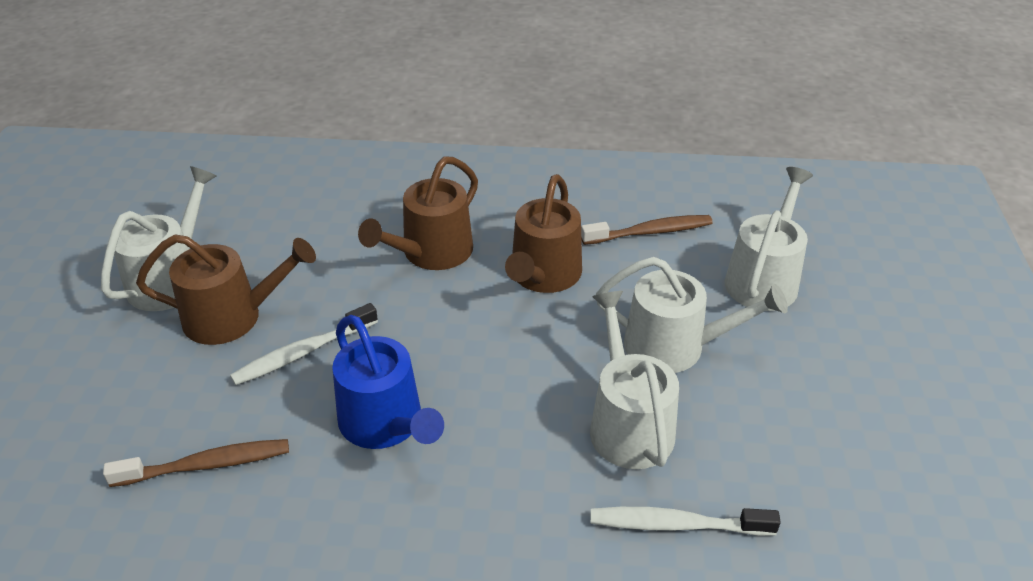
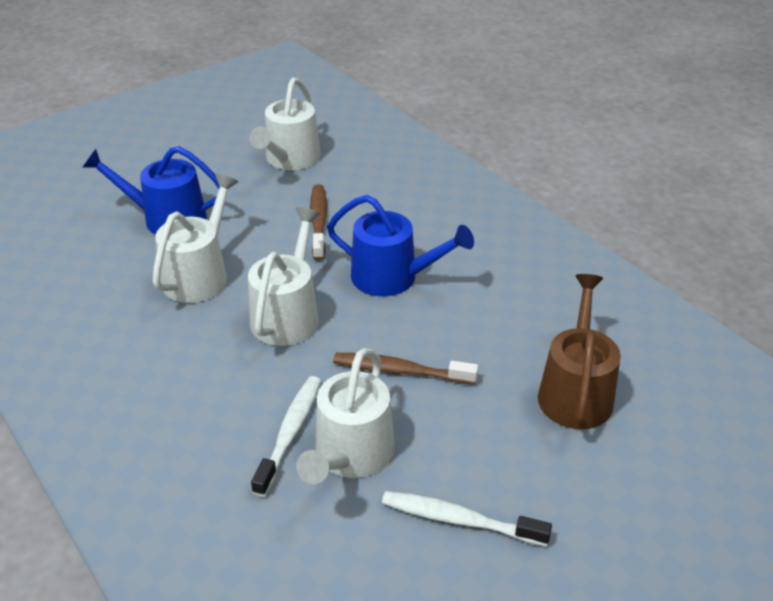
blue watering can: 1 -> 2
brown watering can: 3 -> 1

